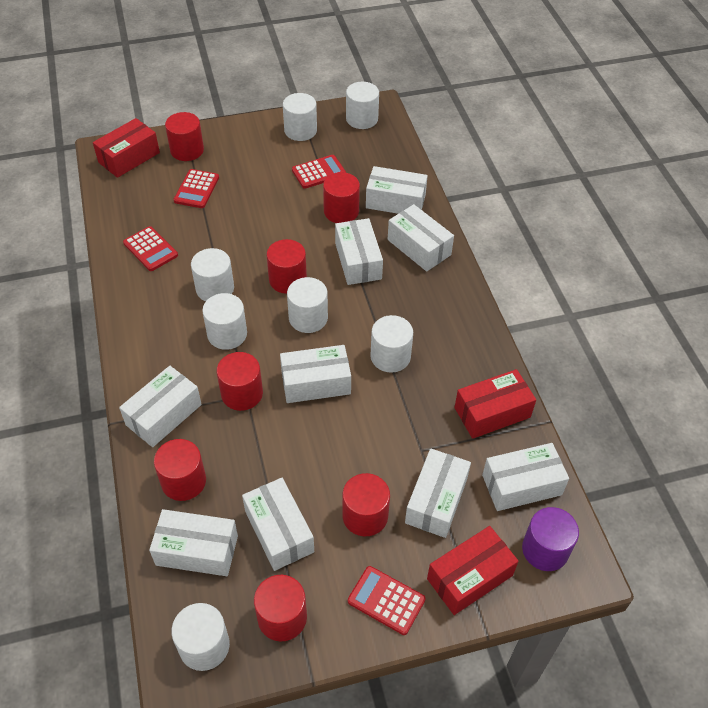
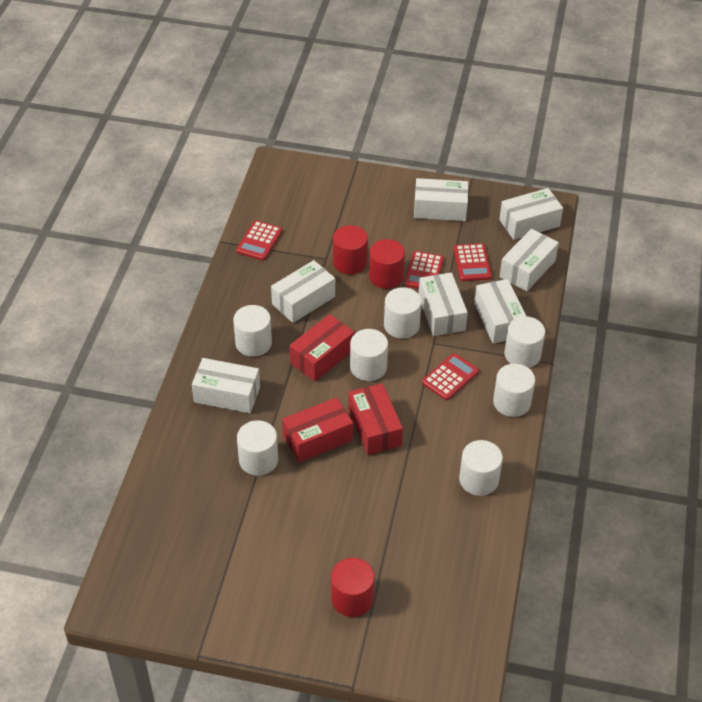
purple cylinder: 1 -> 0
red cylinder: 7 -> 3
white box: 9 -> 7

